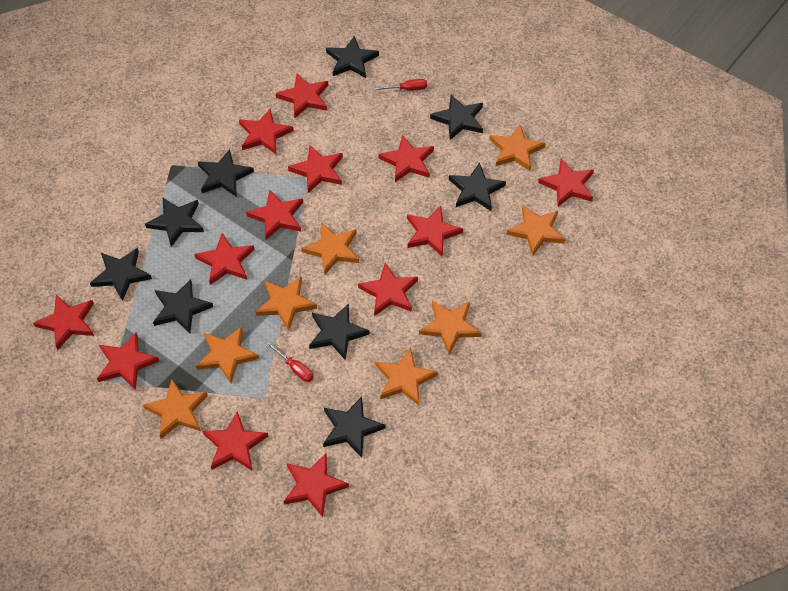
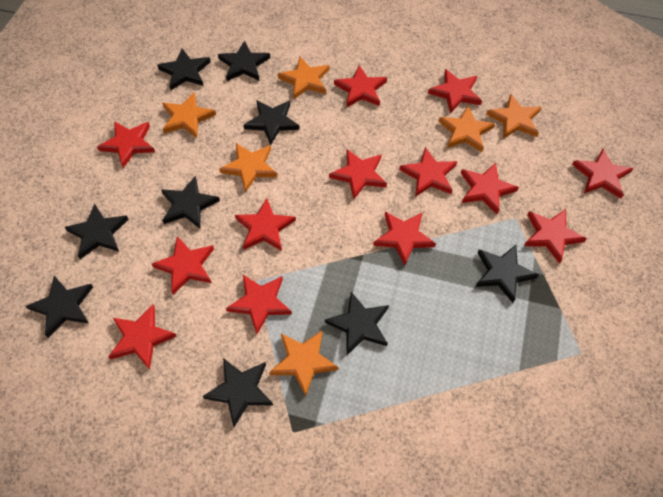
orange star: 8 -> 6
red screwdriver: 2 -> 0

